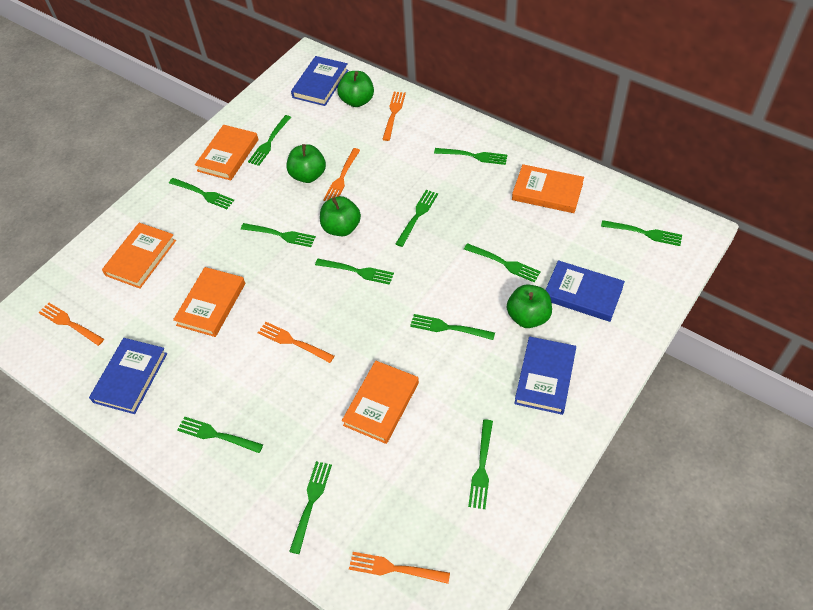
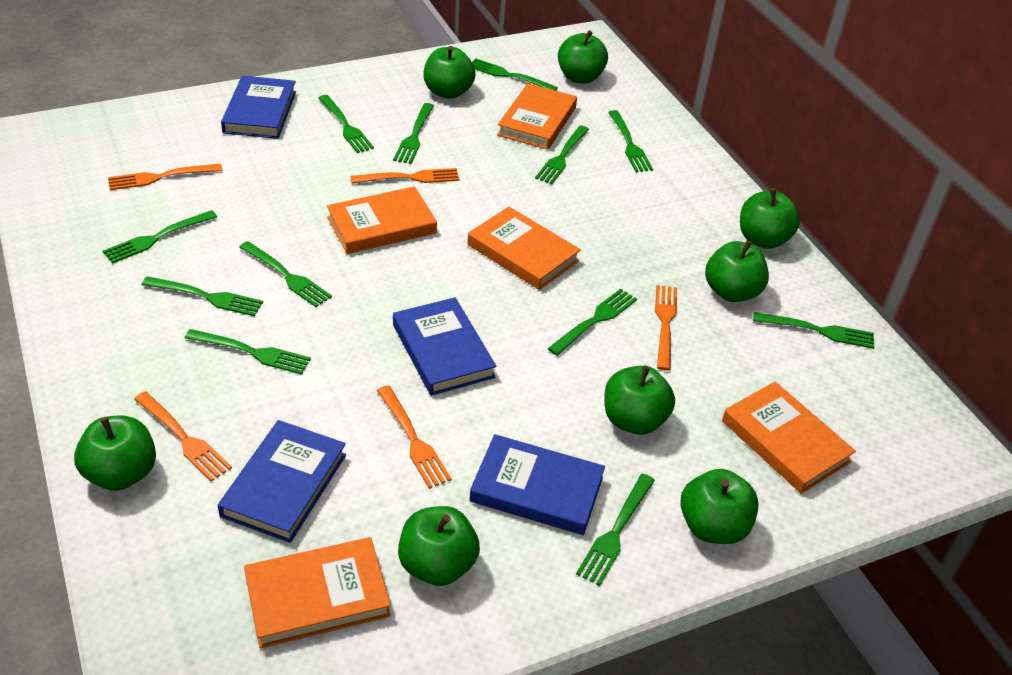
green apple: 4 -> 8

